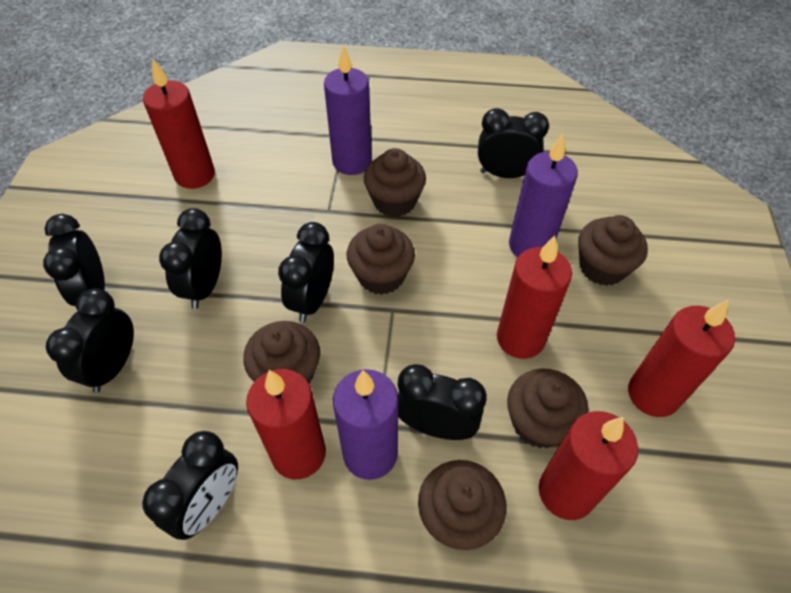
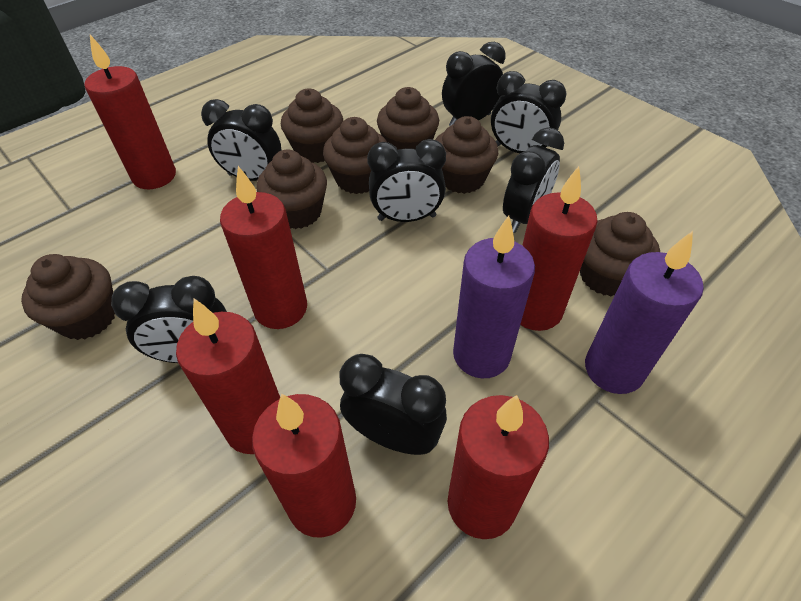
brown cupcake: 6 -> 7
purple candle: 3 -> 2
red candle: 5 -> 6

